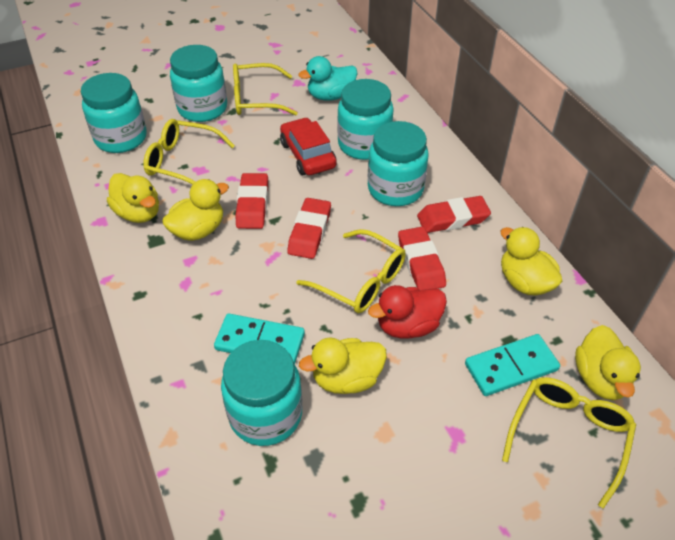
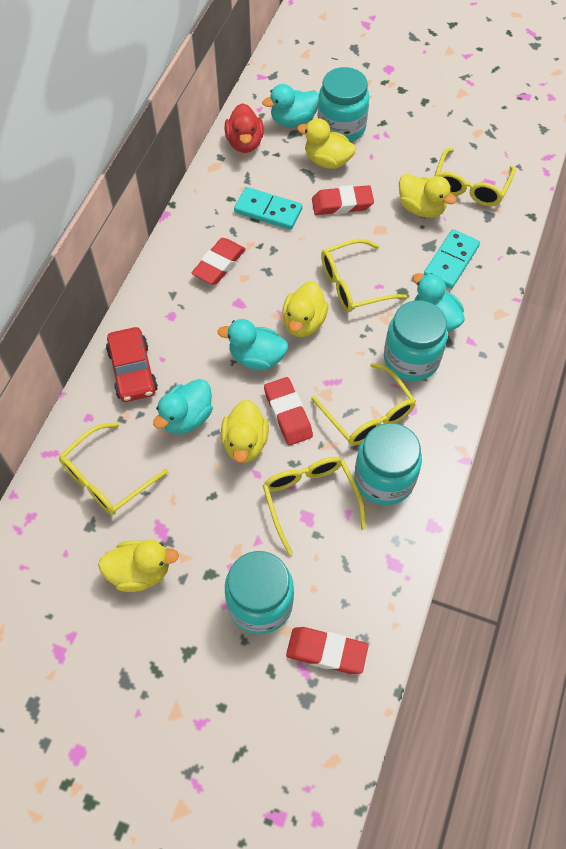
turquoise duck: 1 -> 4
turquoise jar: 5 -> 4
yellow glasses: 4 -> 5

